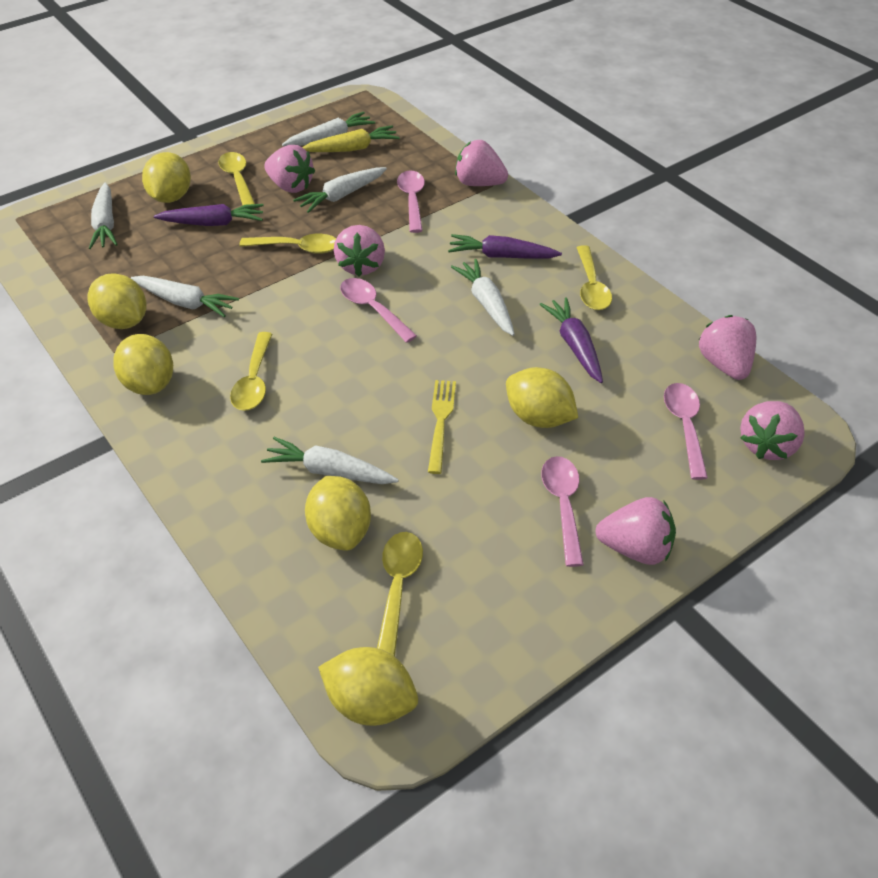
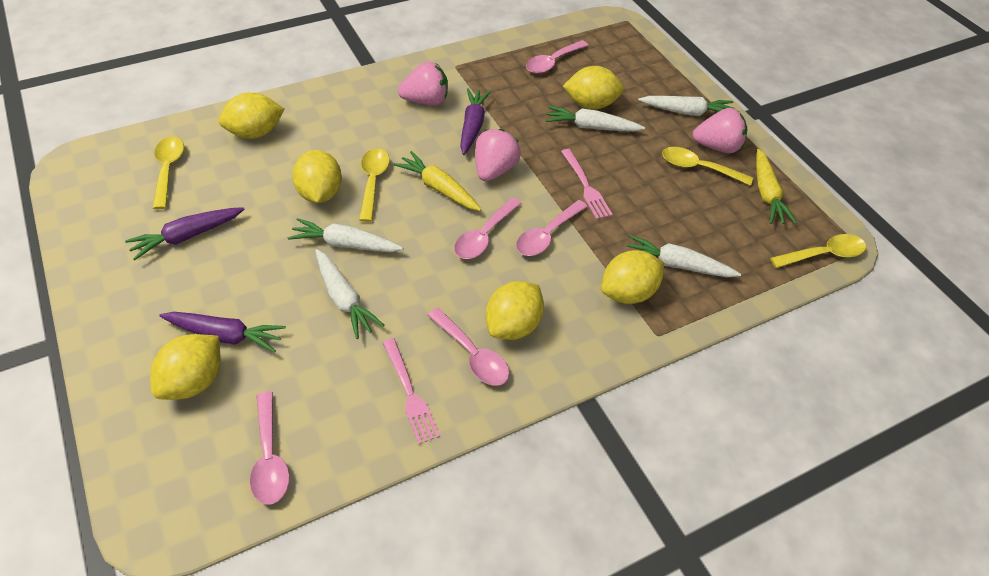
pink fork: 0 -> 2
pink spoon: 4 -> 5
pink strawberry: 6 -> 3
white carrot: 6 -> 5
yellow carrot: 1 -> 2
yellow fork: 1 -> 0
yellow spoon: 5 -> 4

